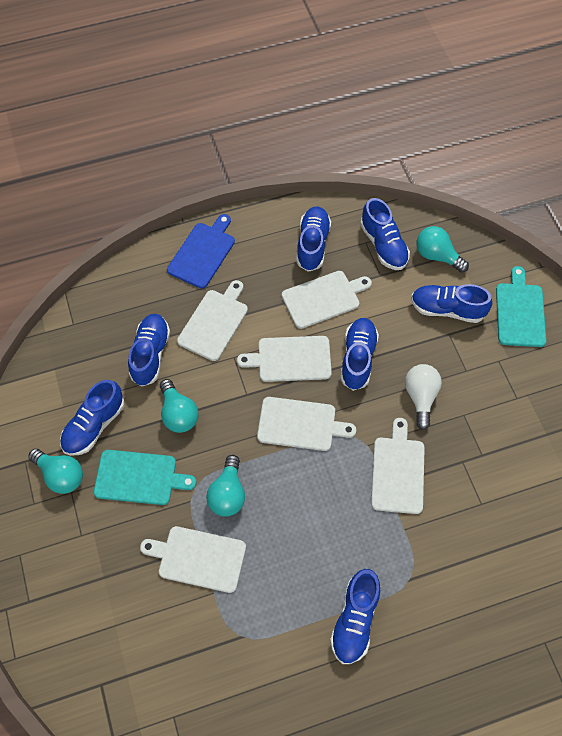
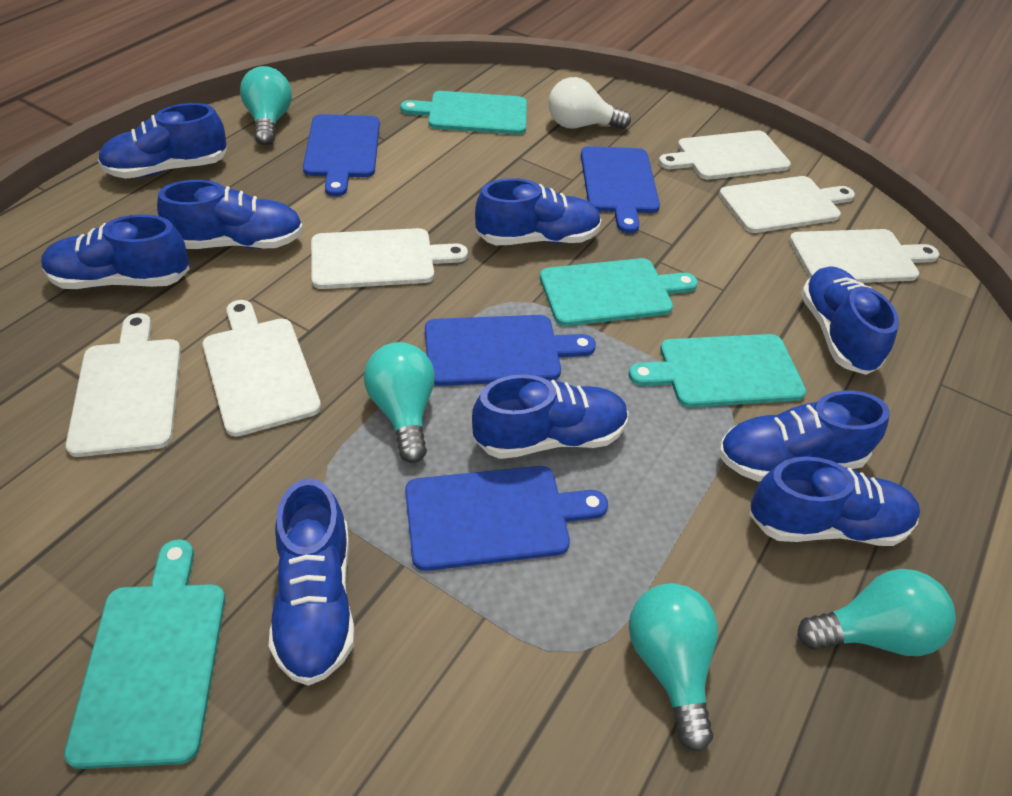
blue cutting board: 1 -> 4
blue shoe: 7 -> 9
turquoise cutting board: 2 -> 4

